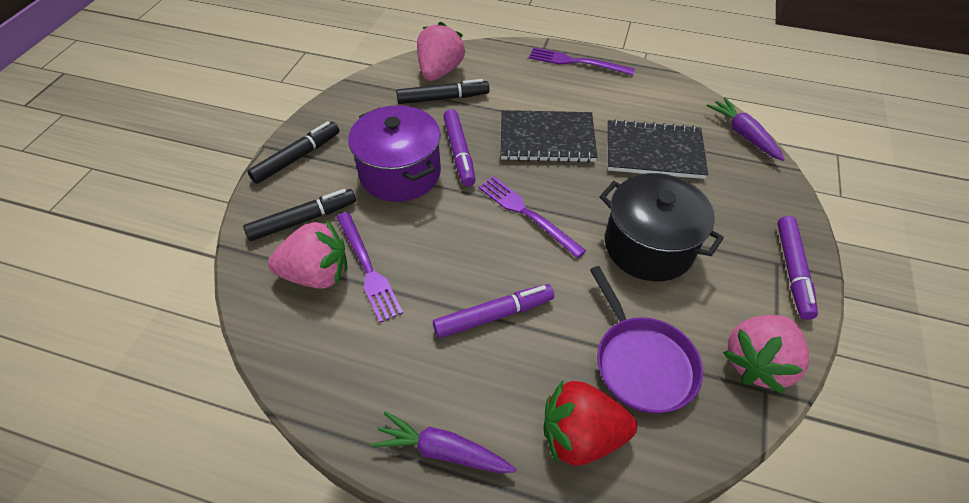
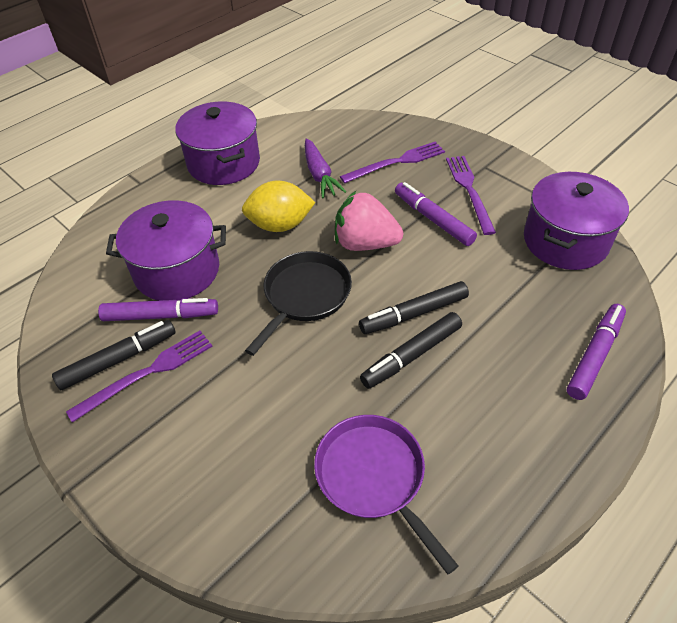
black notebook: 2 -> 0
black pan: 0 -> 1
black pot: 1 -> 0
pink strawberry: 3 -> 1
purple carrot: 2 -> 1
purple pot: 1 -> 3
red strawberry: 1 -> 0
yellow lemon: 0 -> 1

